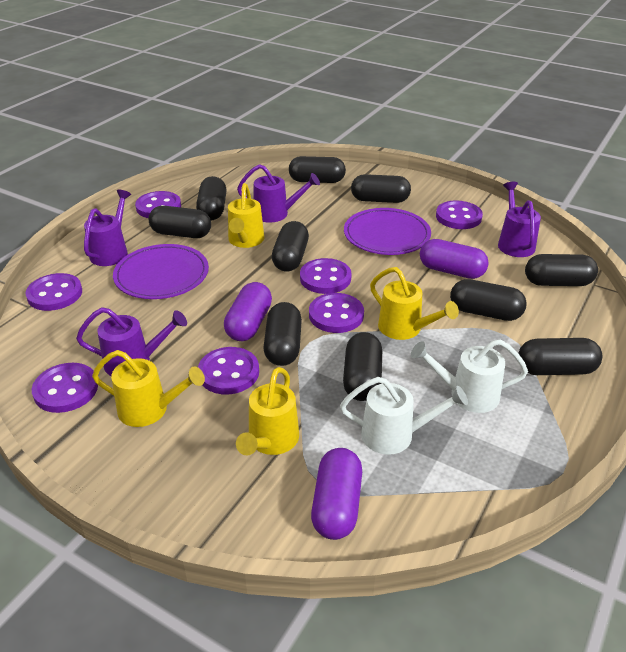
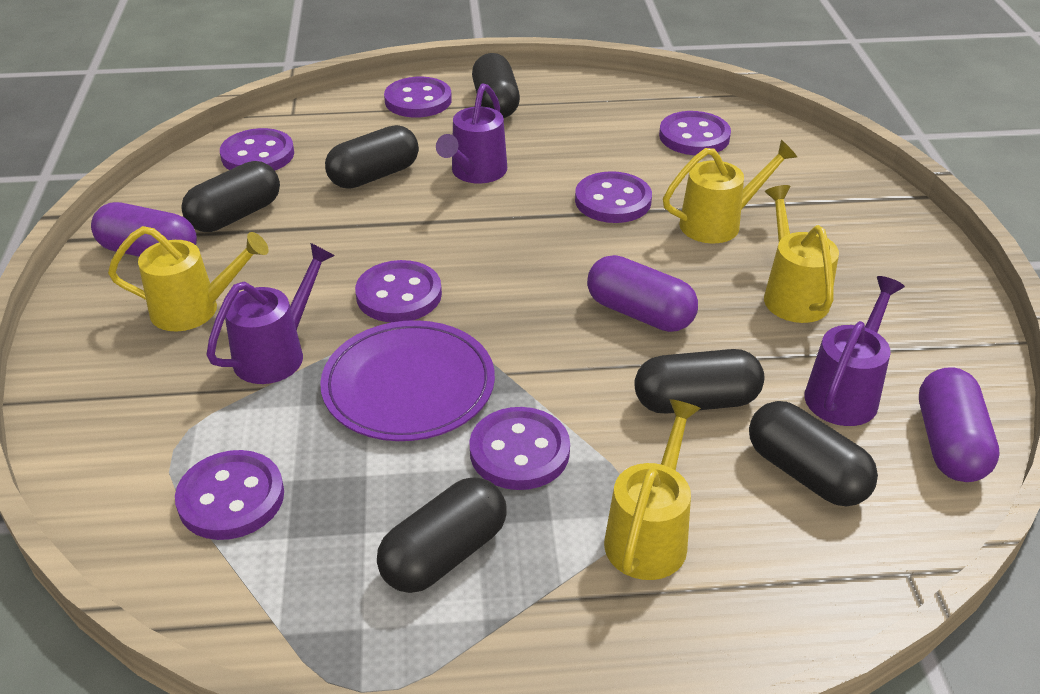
black capsule: 10 -> 6
purple plate: 2 -> 1
purple watering can: 4 -> 3
white watering can: 2 -> 0

